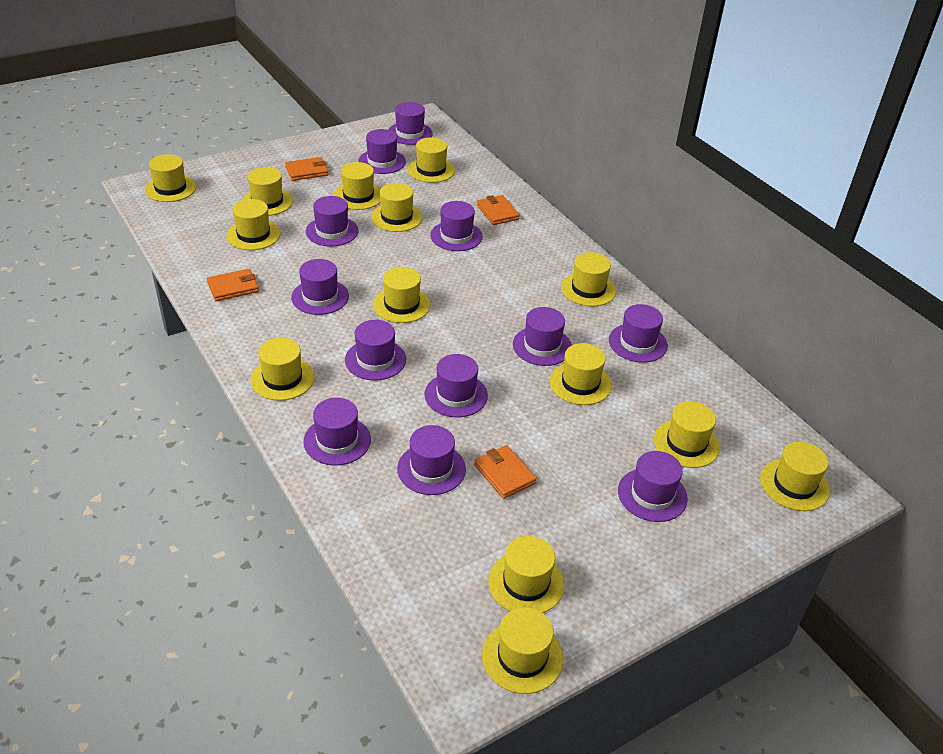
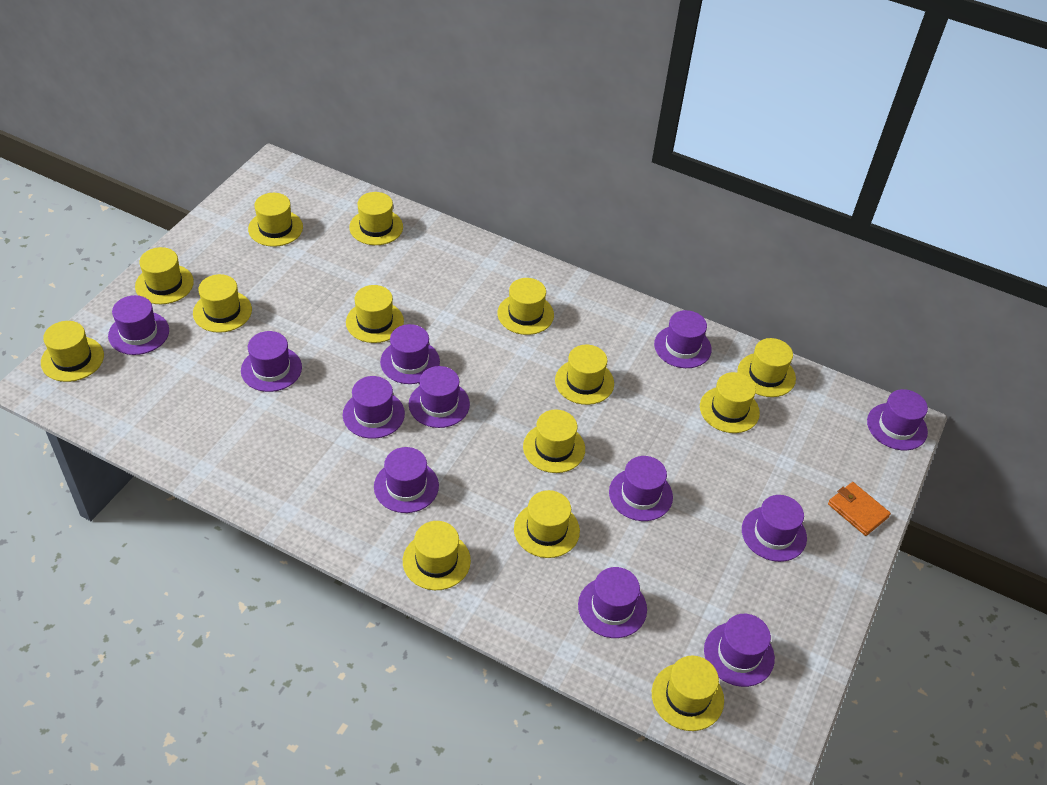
orange wallet: 4 -> 1

